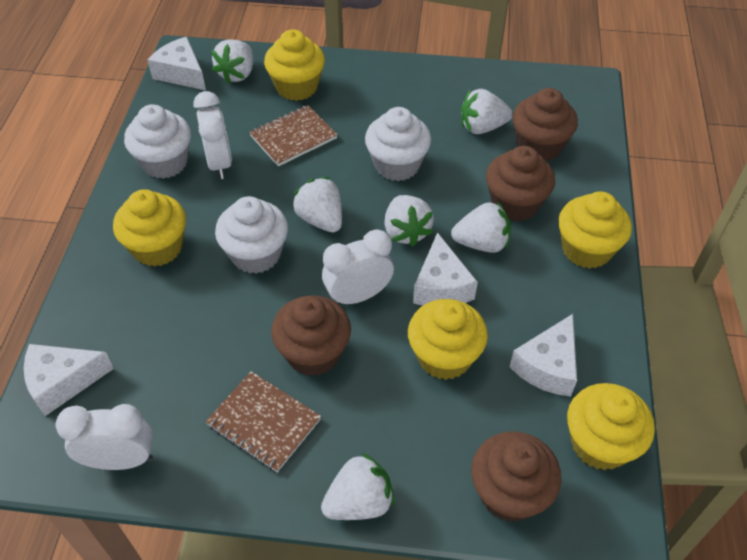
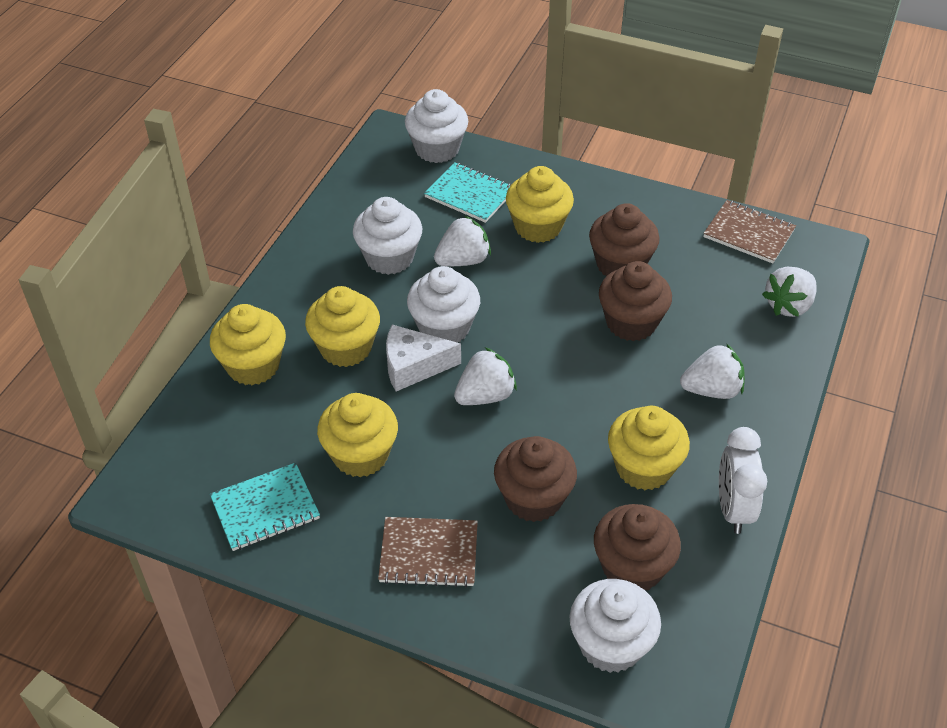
turquoise notebook: 0 -> 2
white cheese: 4 -> 1
white clock: 3 -> 1
white cupcake: 3 -> 4
white strawberry: 6 -> 4

